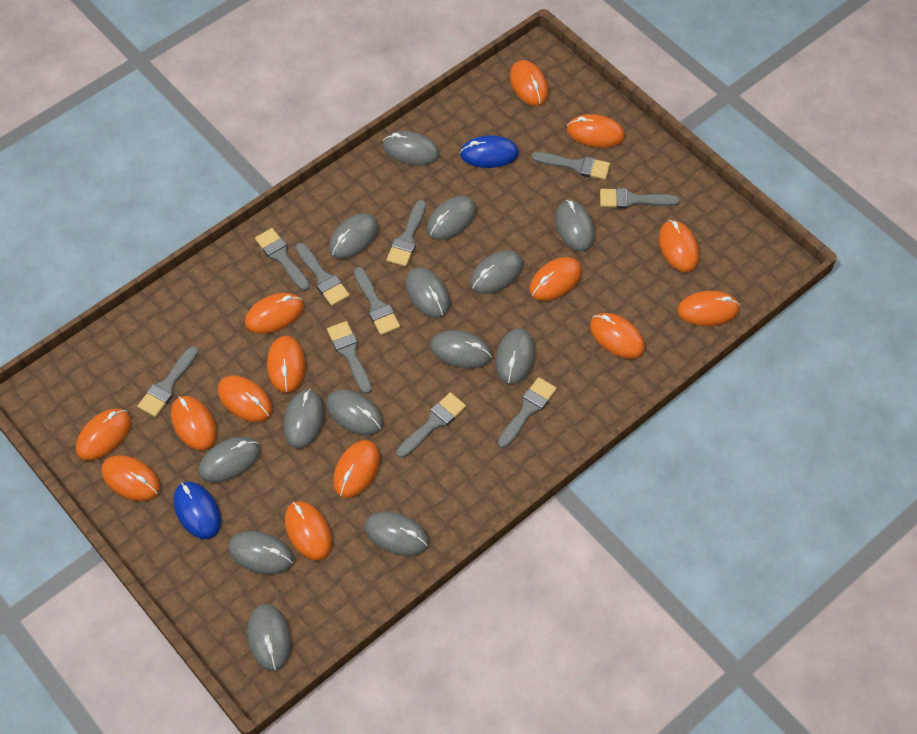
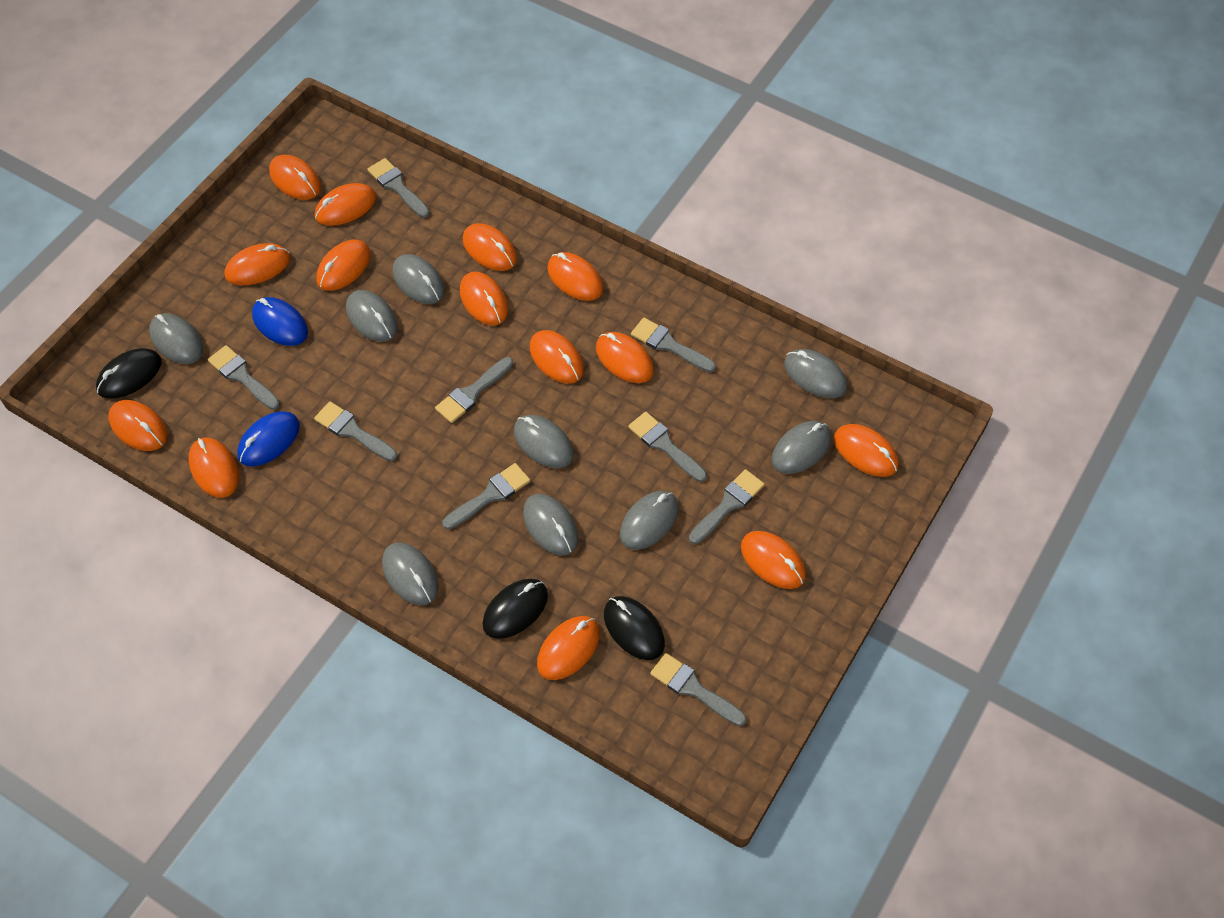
black mouse: 0 -> 3
grey brush: 10 -> 9
grey mouse: 14 -> 9

